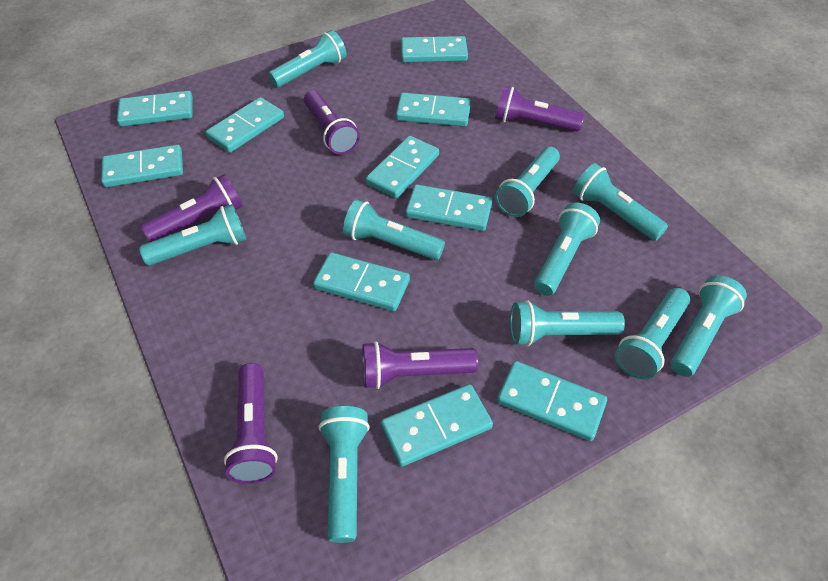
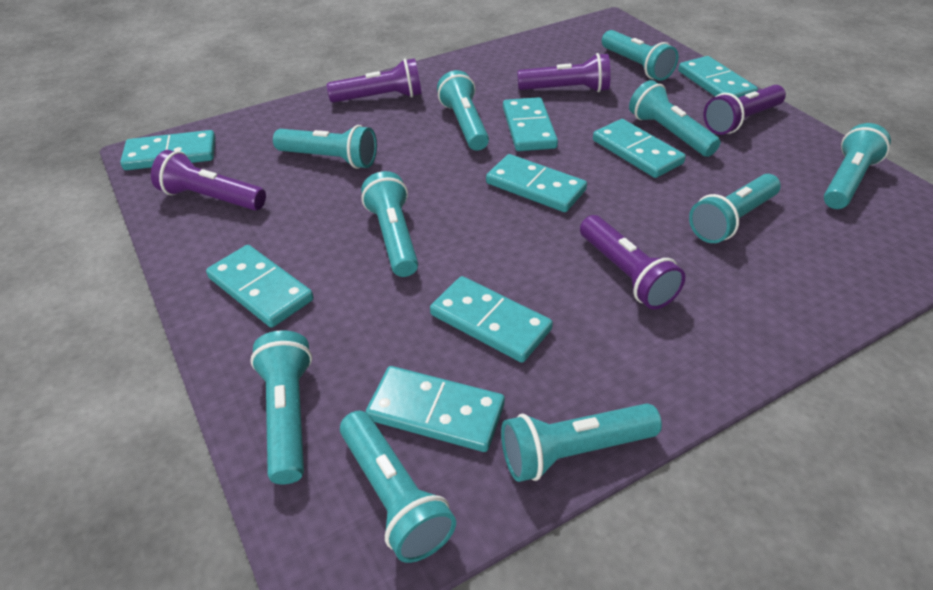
turquoise domino: 10 -> 8

